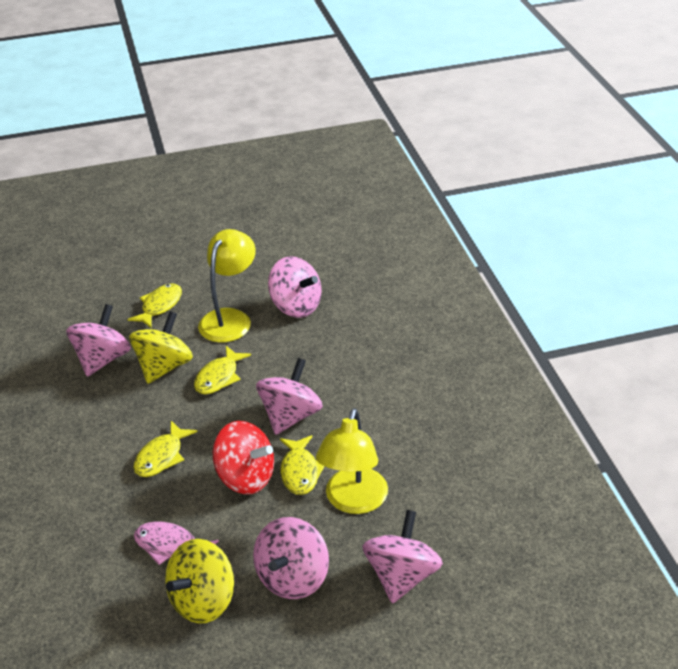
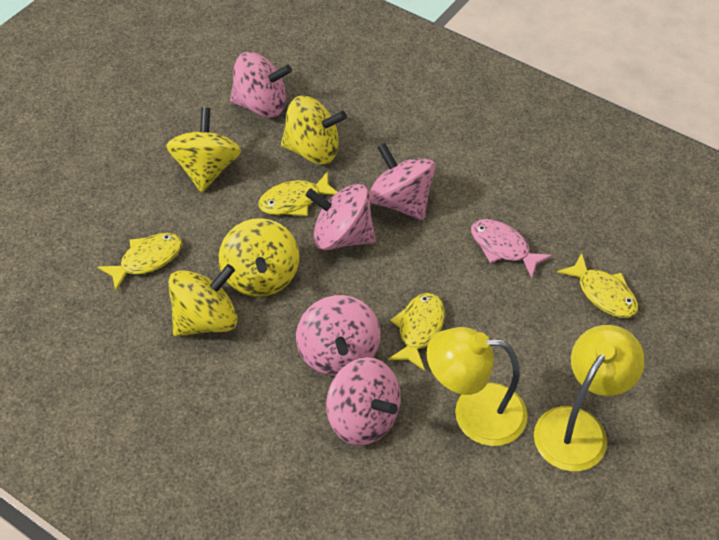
red spinning top: 1 -> 0
yellow spinning top: 2 -> 4

